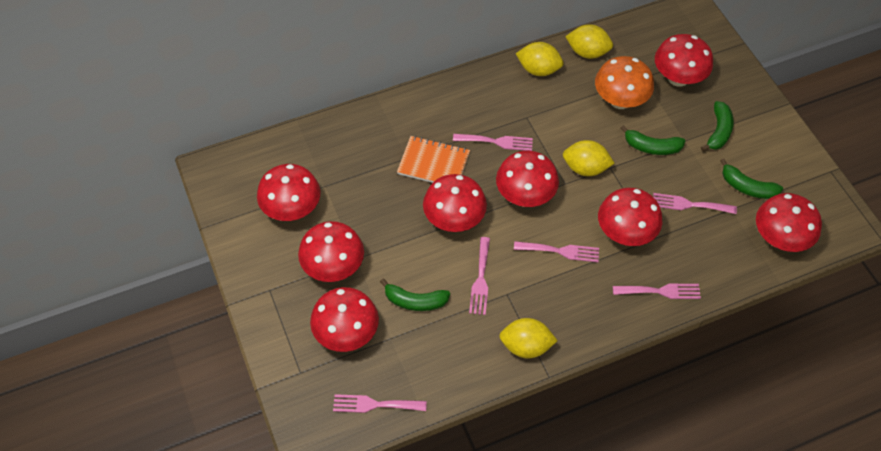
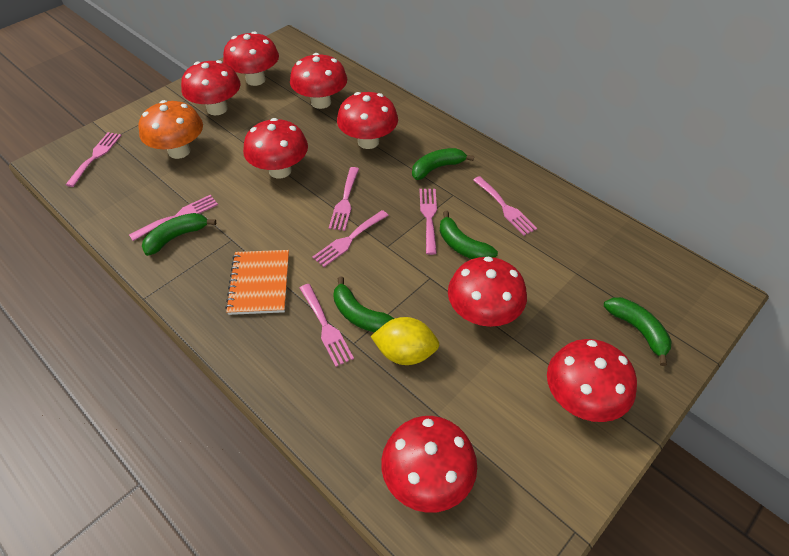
green banana: 4 -> 5
pink fork: 6 -> 7
yellow lemon: 4 -> 1

